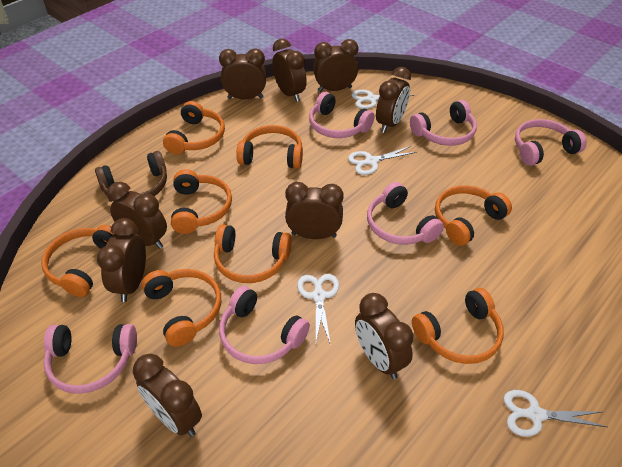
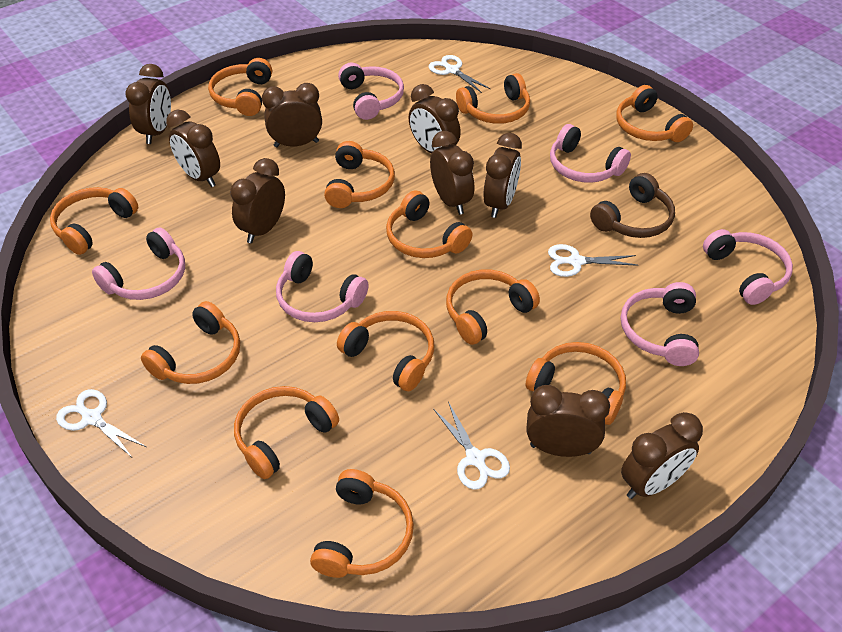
orange headphones: 8 -> 12

